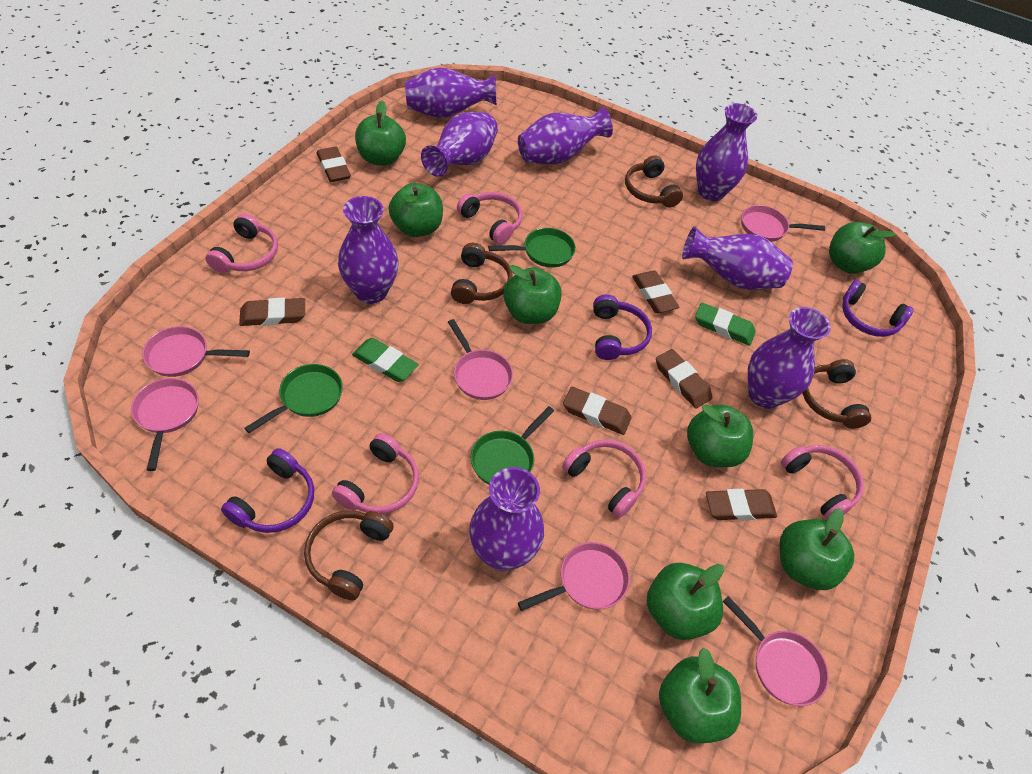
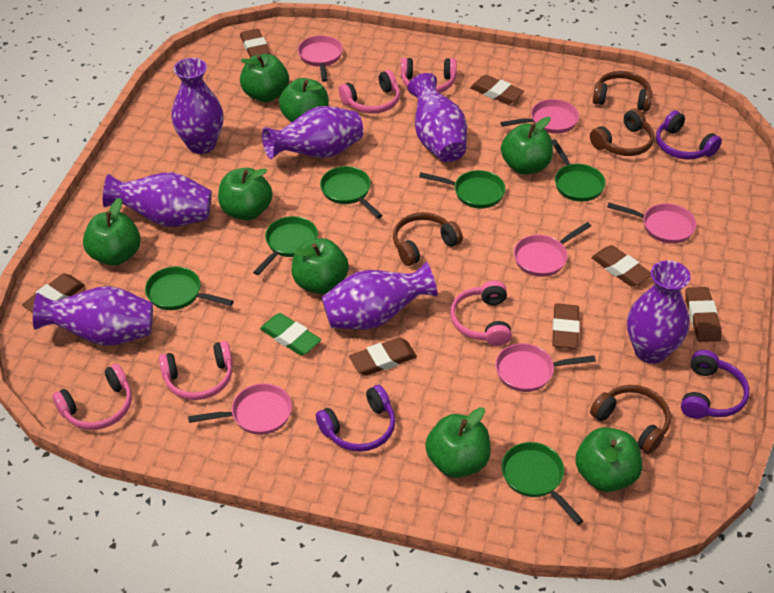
brown eraser: 6 -> 7
green eraser: 2 -> 1
green pan: 3 -> 6
purple vase: 8 -> 7

